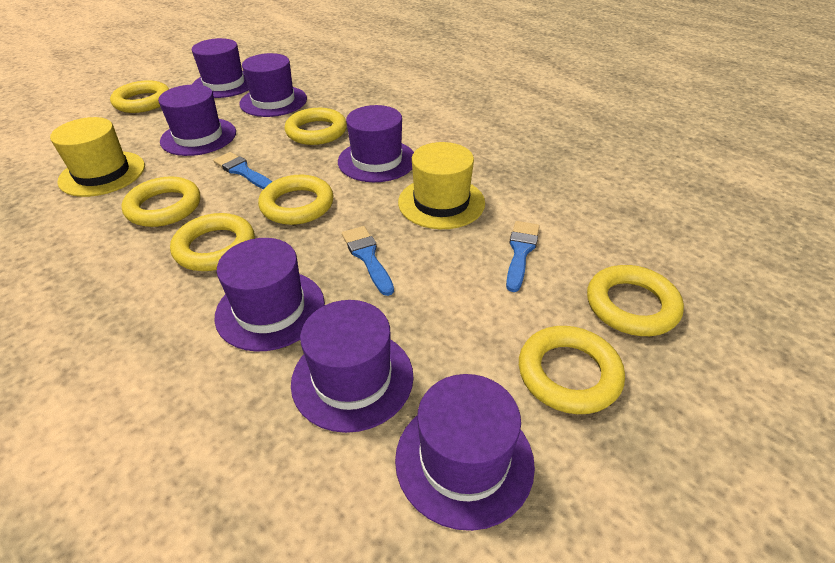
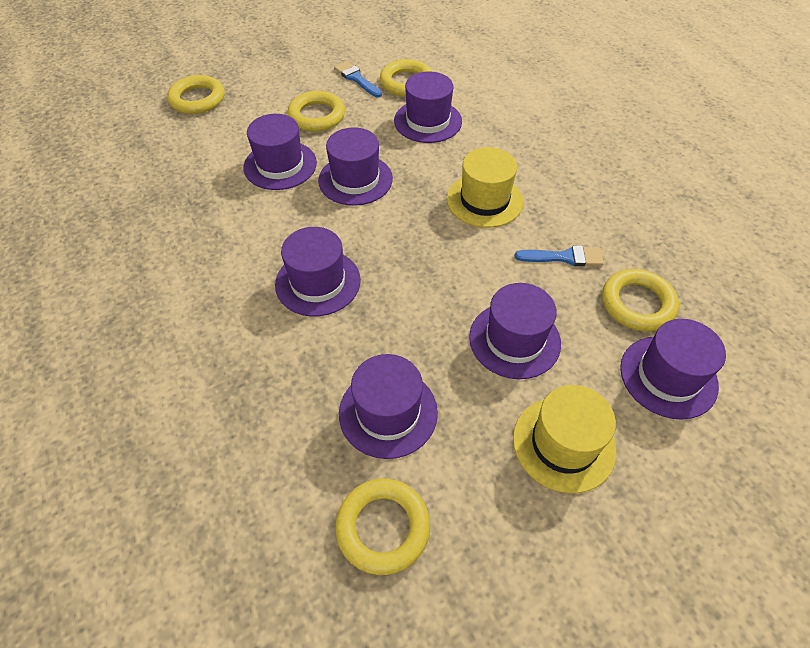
blue brush: 3 -> 2
yellow ring: 7 -> 5

